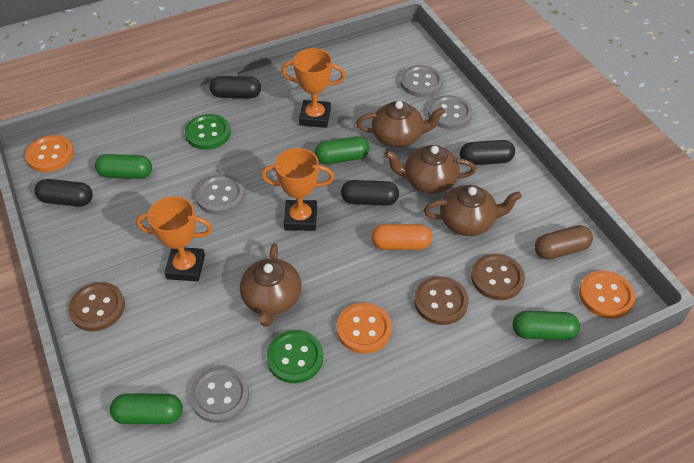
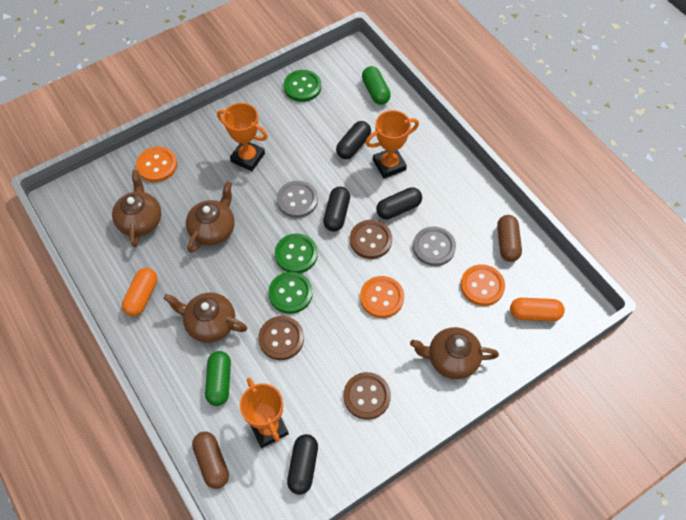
brown capsule: 1 -> 2
green button: 2 -> 3
green capsule: 4 -> 2
grey button: 4 -> 2
orange capsule: 1 -> 2

